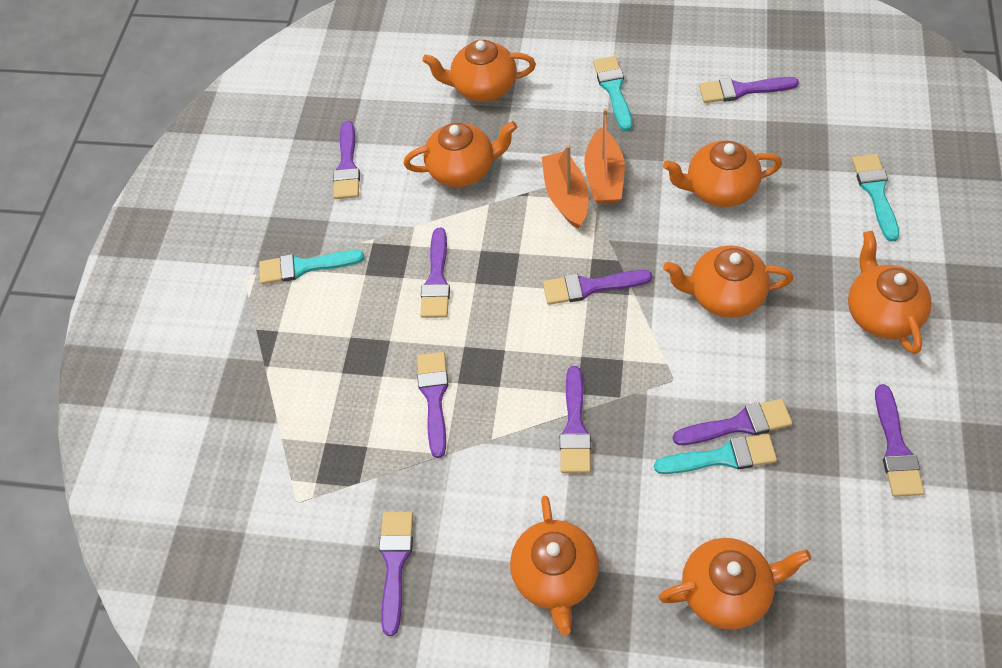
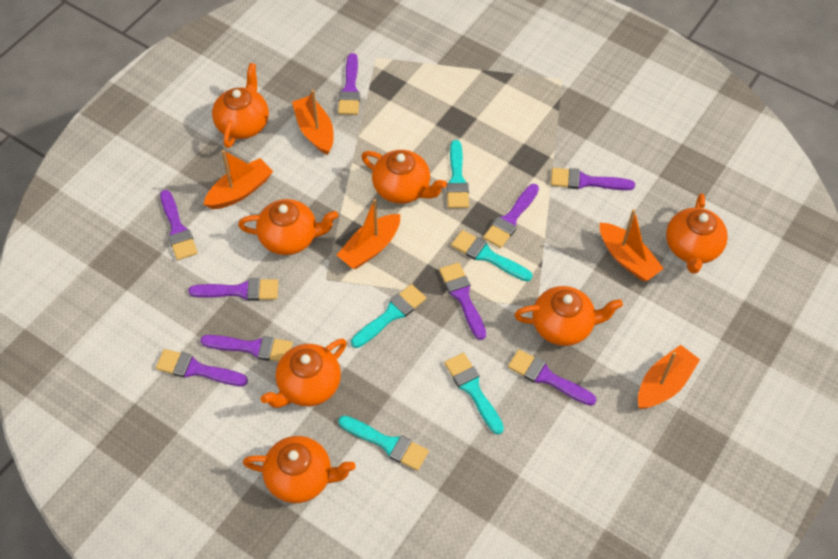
orange boat: 2 -> 5
turquoise brush: 4 -> 5

